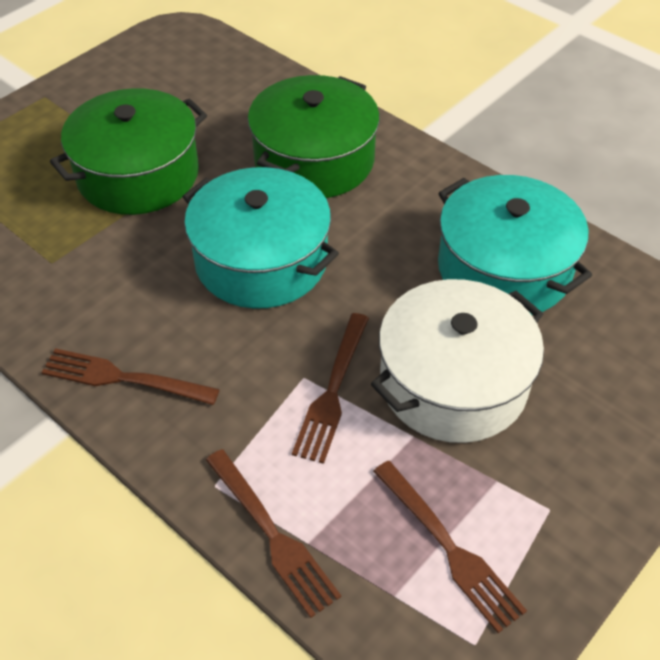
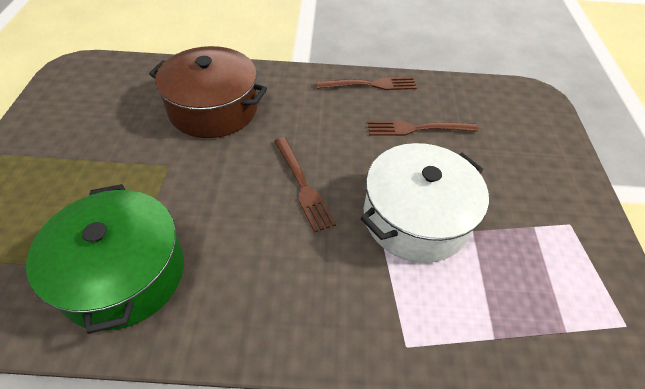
brown fork: 4 -> 3
brown pot: 0 -> 1
green pot: 2 -> 1
turquoise pot: 2 -> 0

